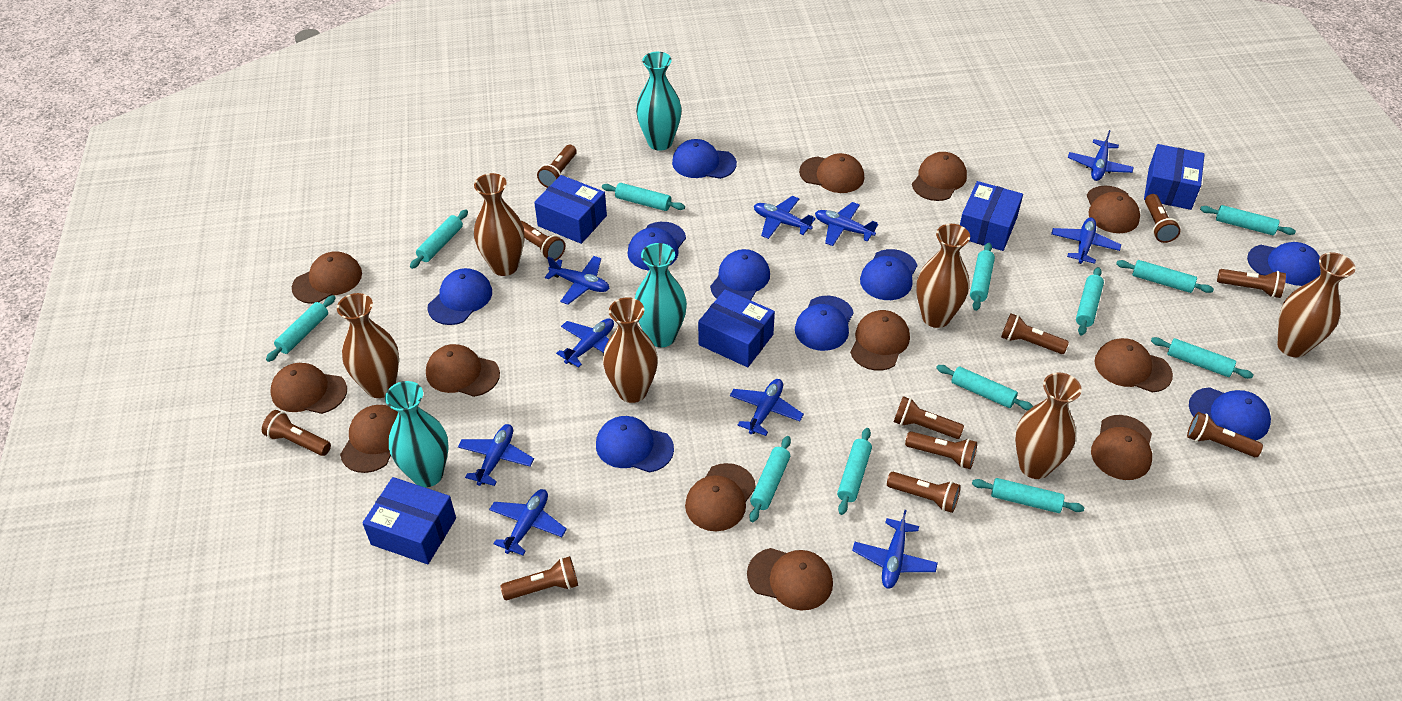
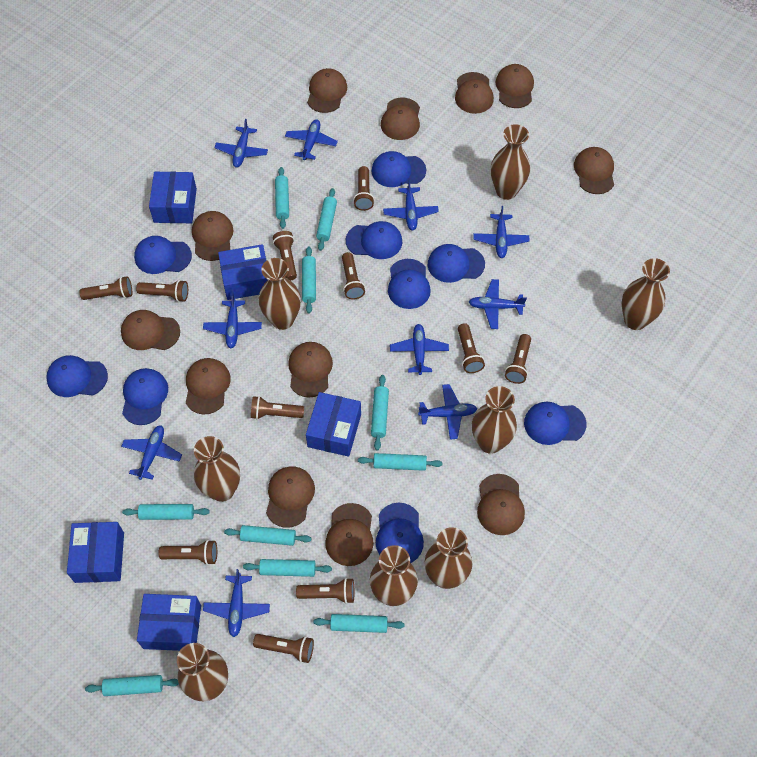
brown vase: 6 -> 8
turquoise rolling pin: 12 -> 10
turquoise vase: 3 -> 0

